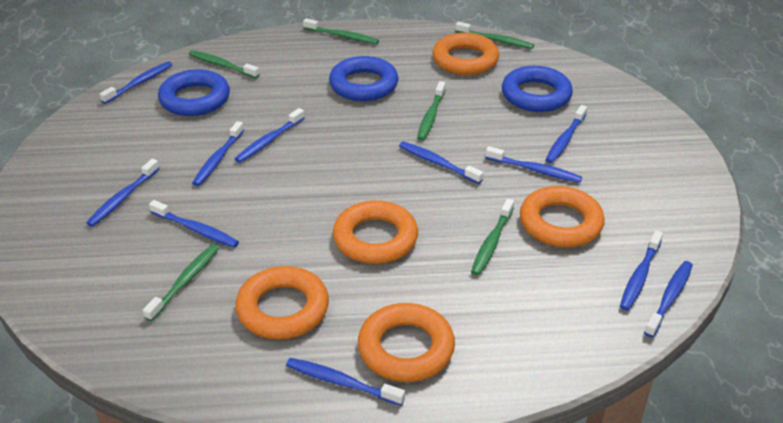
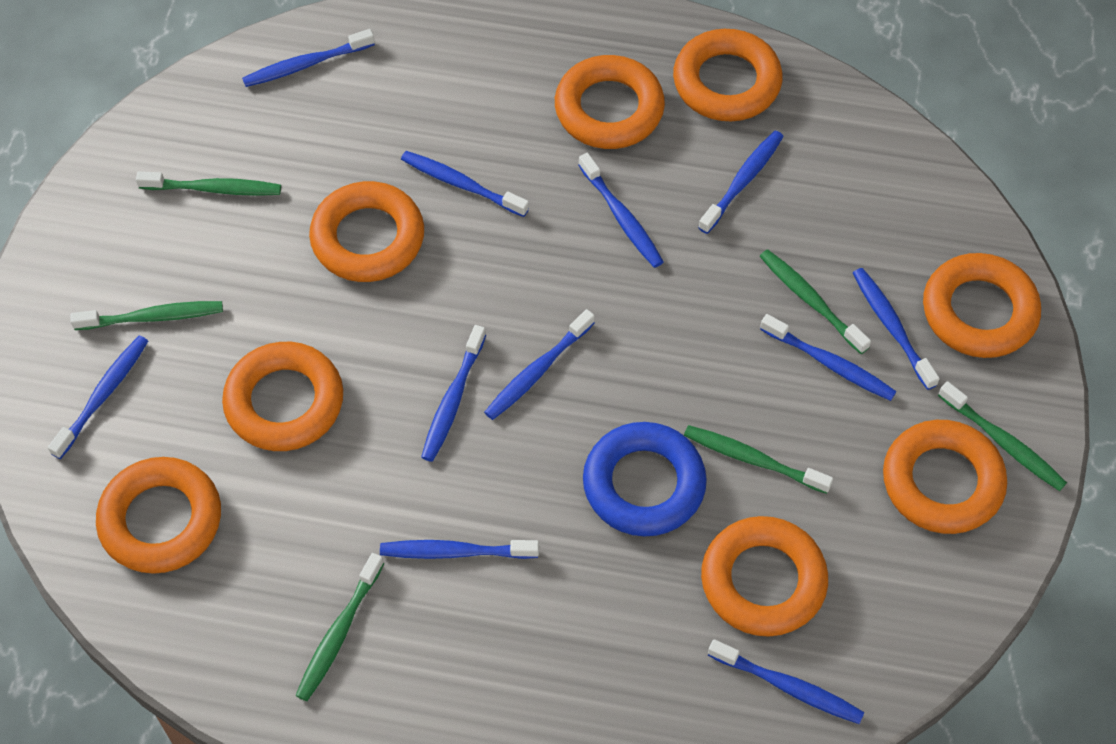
blue ring: 3 -> 1
orange ring: 5 -> 8

